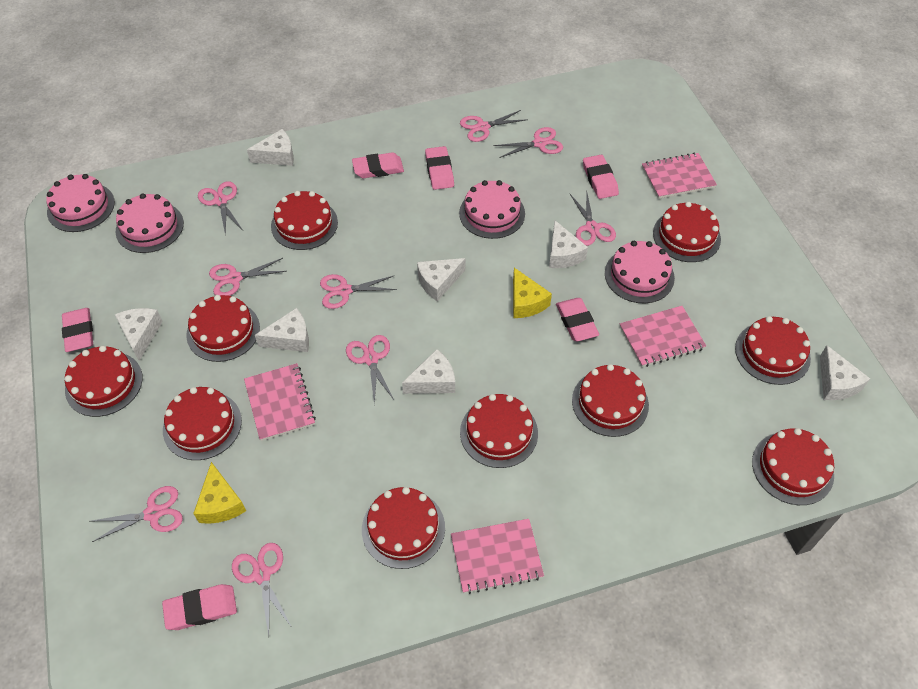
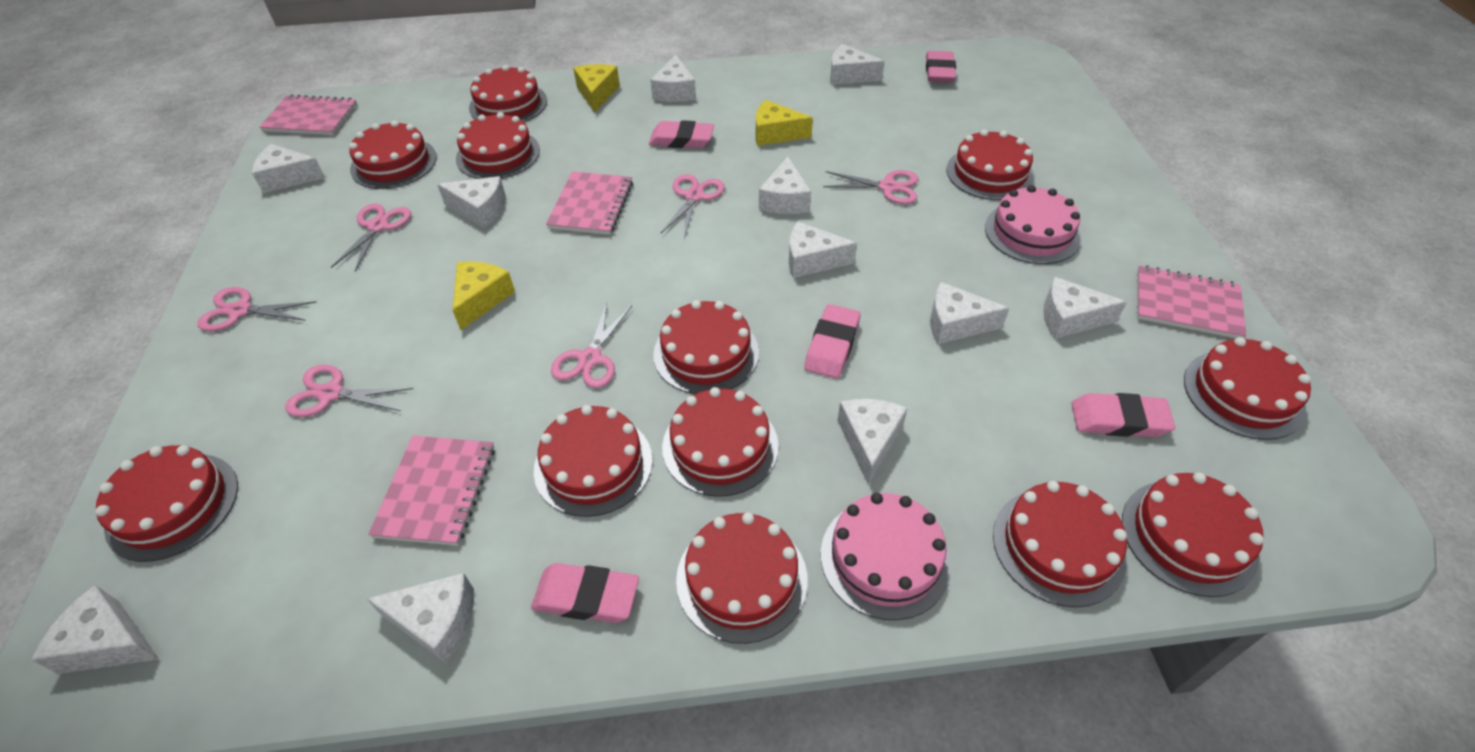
pink cake: 4 -> 2
pink eraser: 6 -> 5
pink scissors: 9 -> 6
red cake: 10 -> 12
white cheese: 7 -> 11
yellow cheese: 2 -> 3

